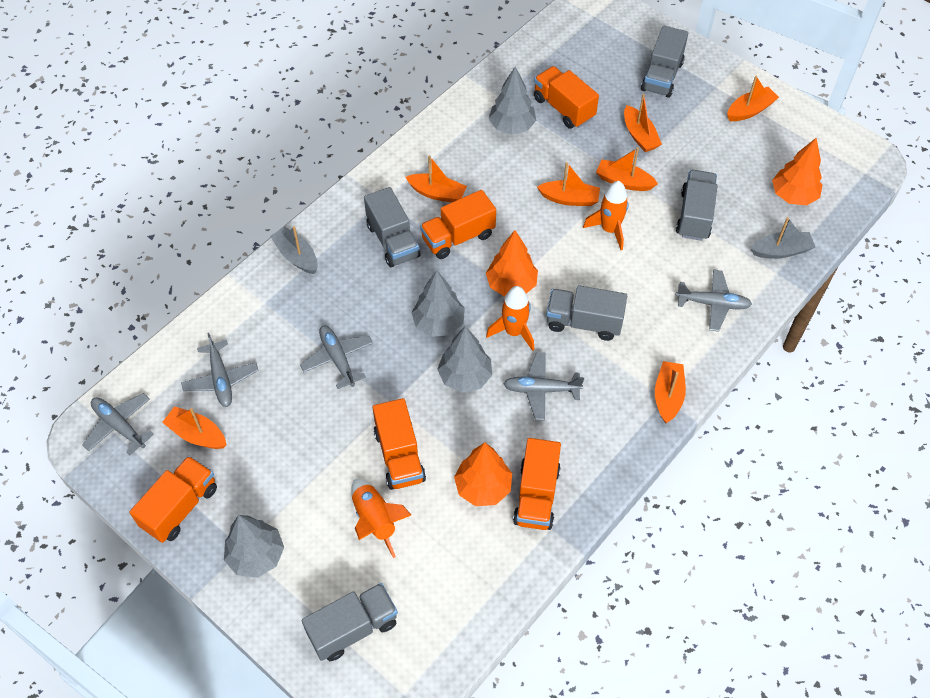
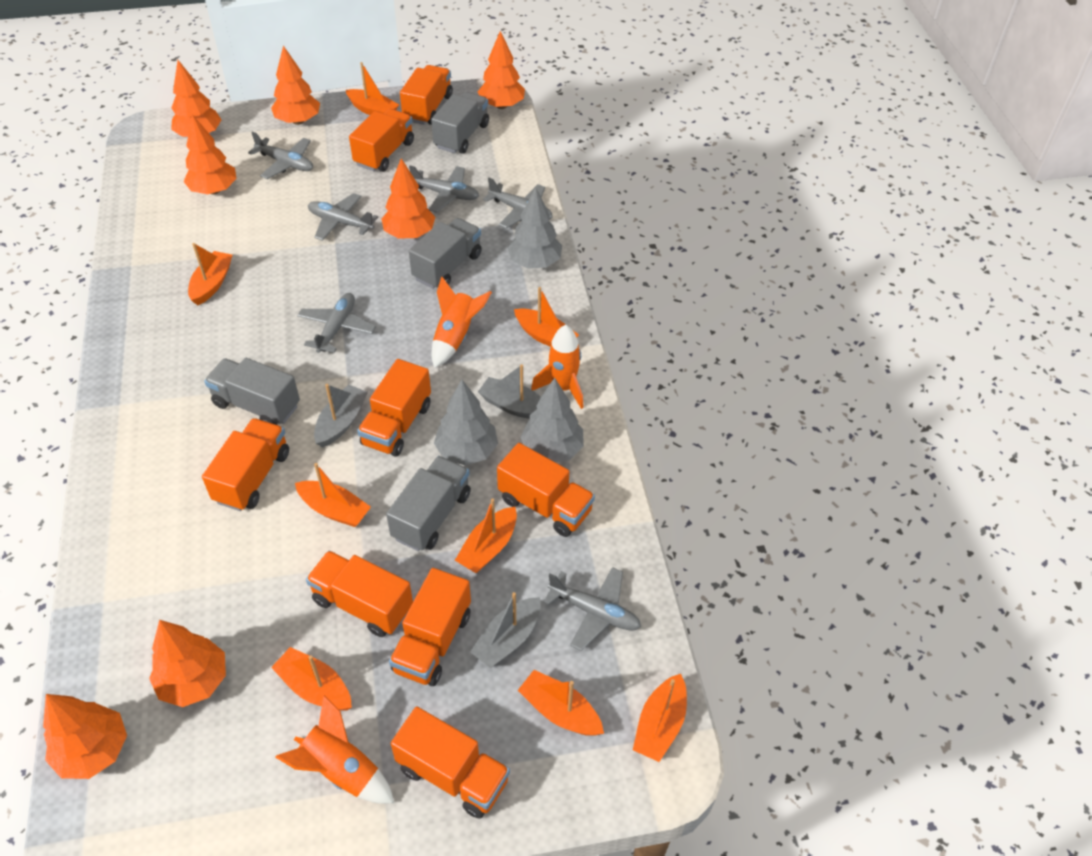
grey boat: 2 -> 3
grey plane: 5 -> 6
grey tree: 4 -> 3
grey truck: 5 -> 4
orange boat: 7 -> 8
orange tree: 3 -> 7
orange truck: 5 -> 8

